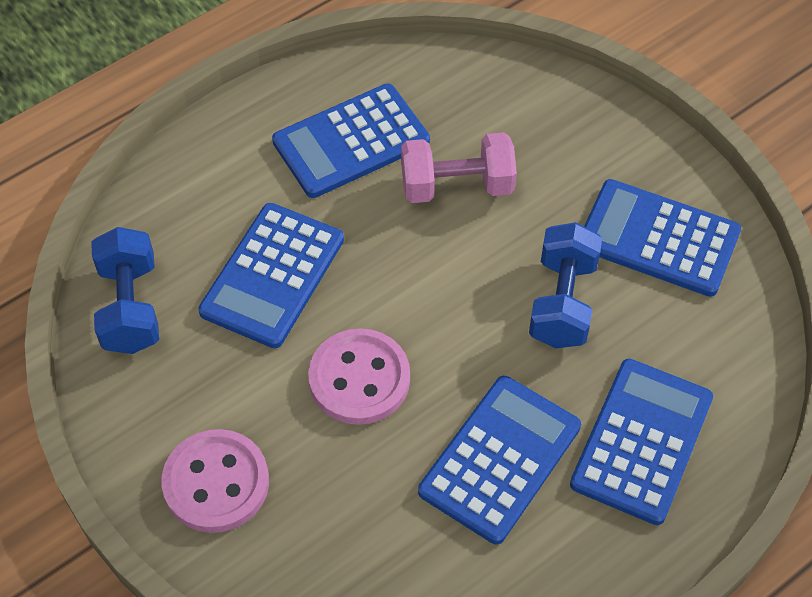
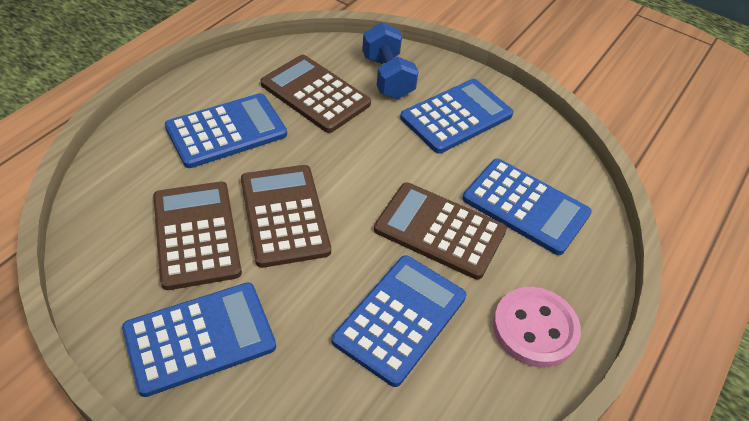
blue dumbbell: 2 -> 1
brown calculator: 0 -> 4
pink button: 2 -> 1
pink dumbbell: 1 -> 0

